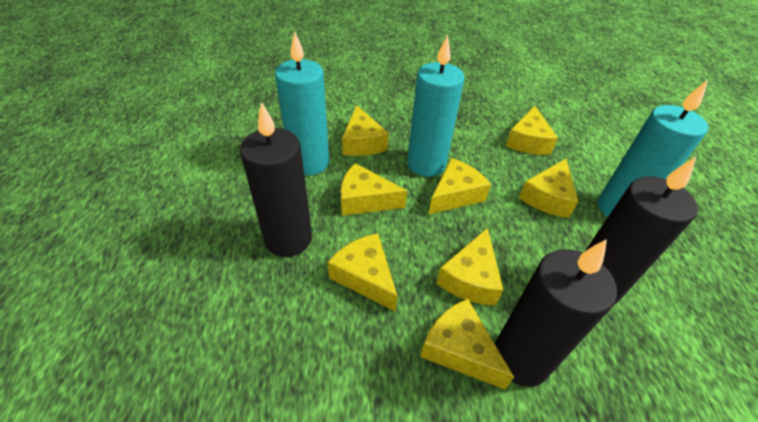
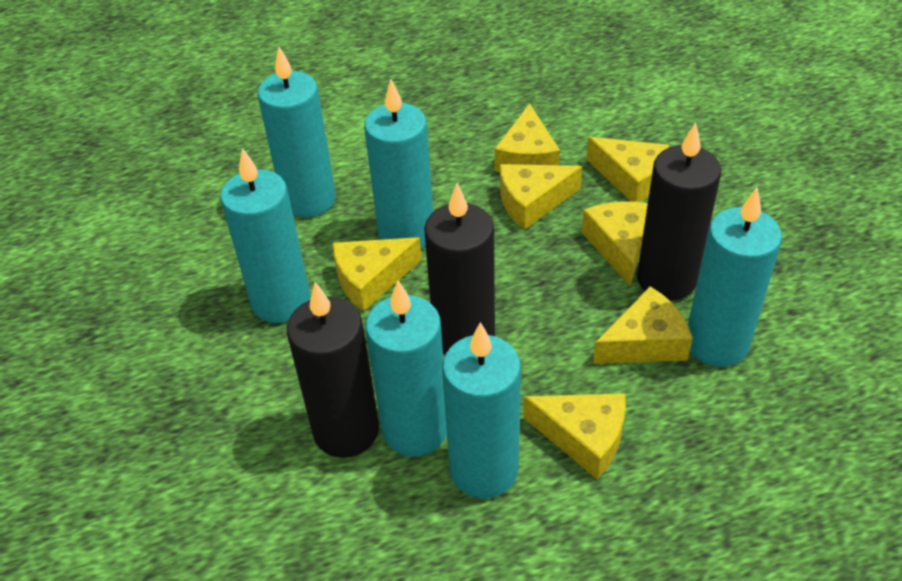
turquoise candle: 3 -> 6
yellow cheese: 8 -> 7

